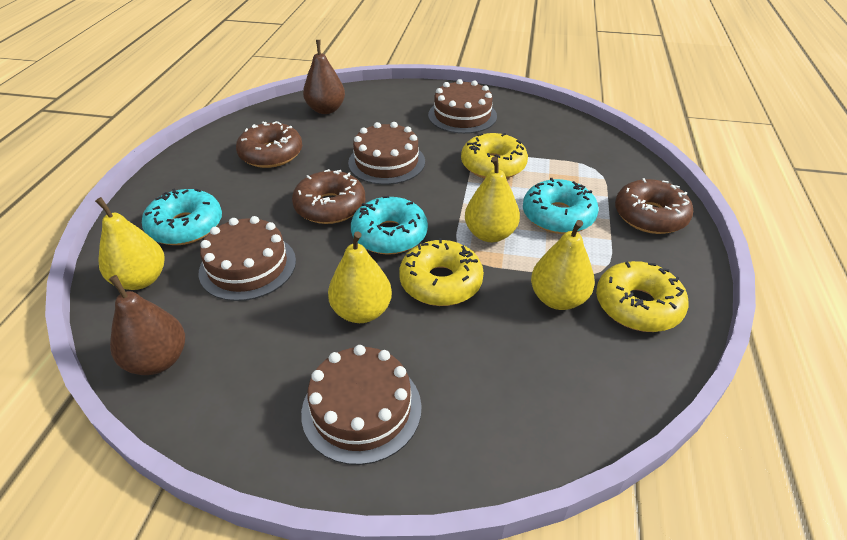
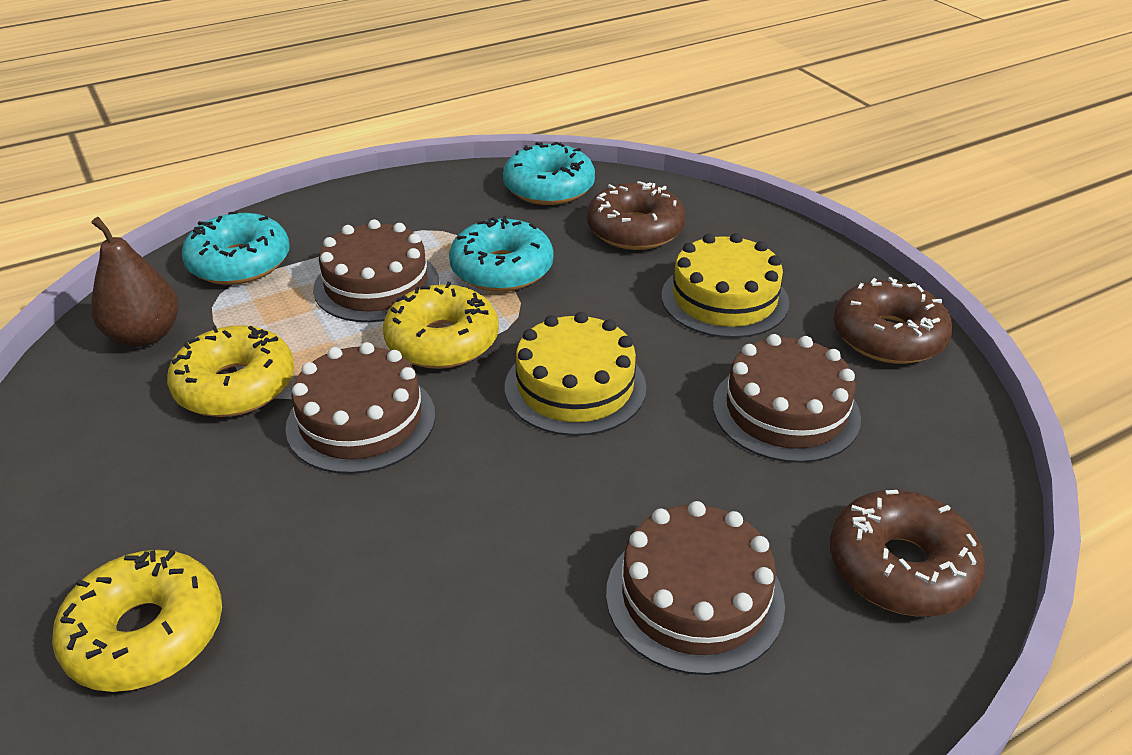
brown pear: 2 -> 1
yellow cake: 0 -> 2
yellow pear: 4 -> 0

